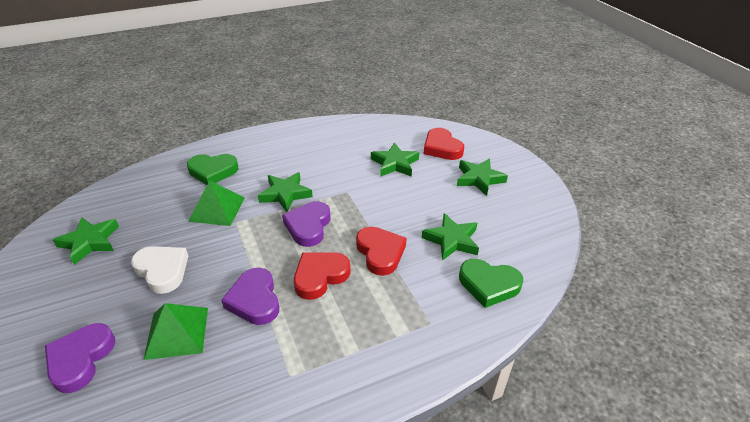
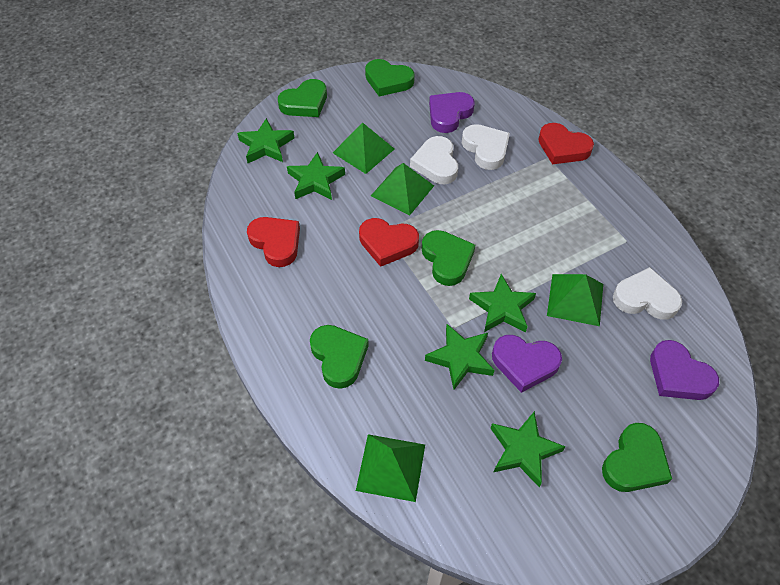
green heart: 2 -> 5
green pyramid: 2 -> 4
white heart: 1 -> 3

